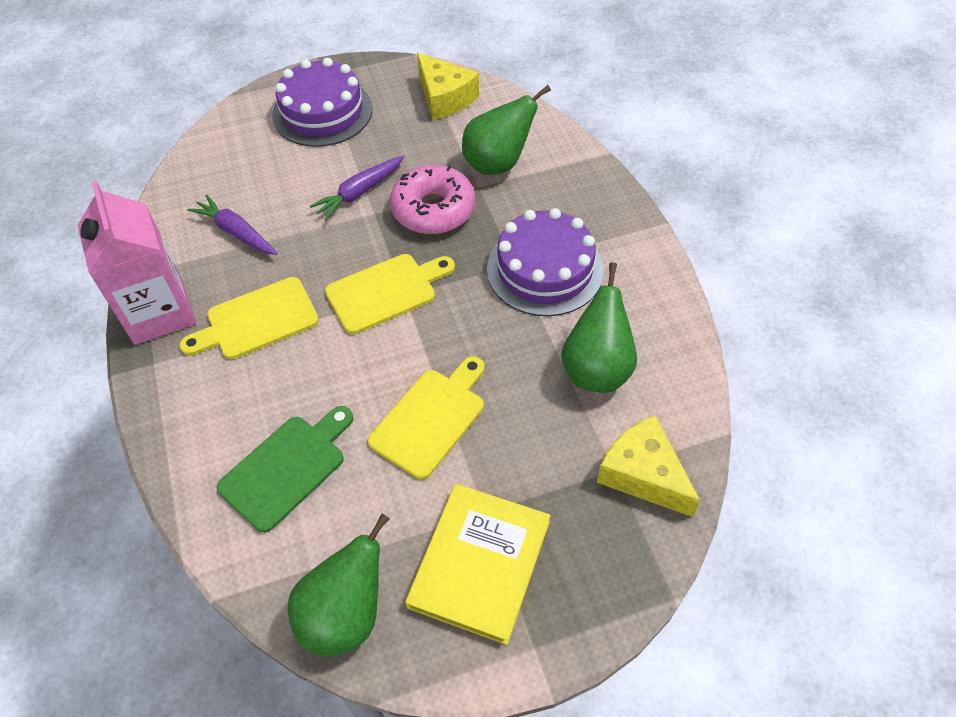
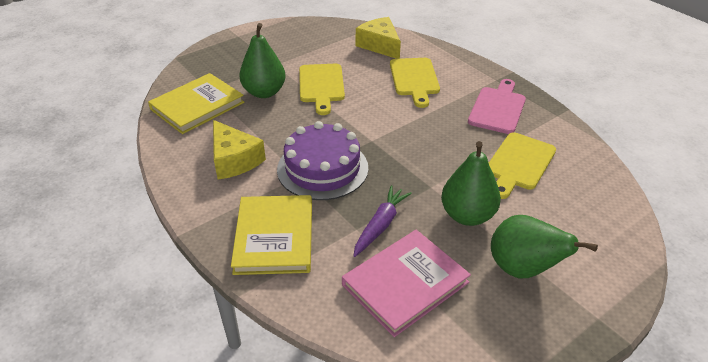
green cutting board: 1 -> 0
pink book: 0 -> 1
pink carton: 1 -> 0
pink cutting board: 0 -> 1
pink donut: 1 -> 0
purple cake: 2 -> 1
purple carrot: 2 -> 1
yellow book: 1 -> 2

